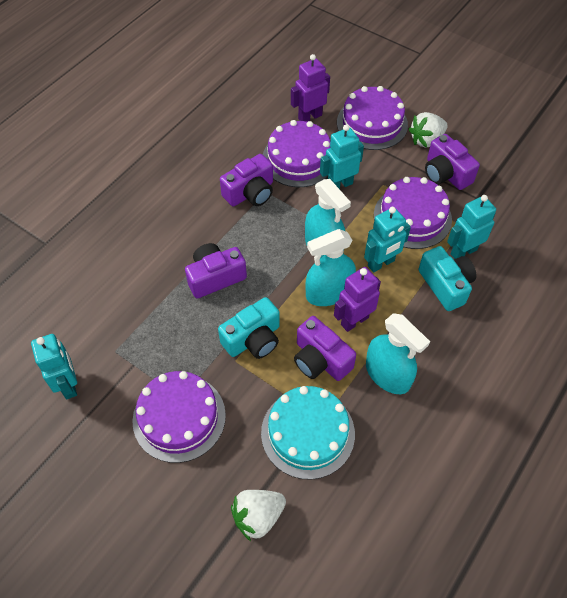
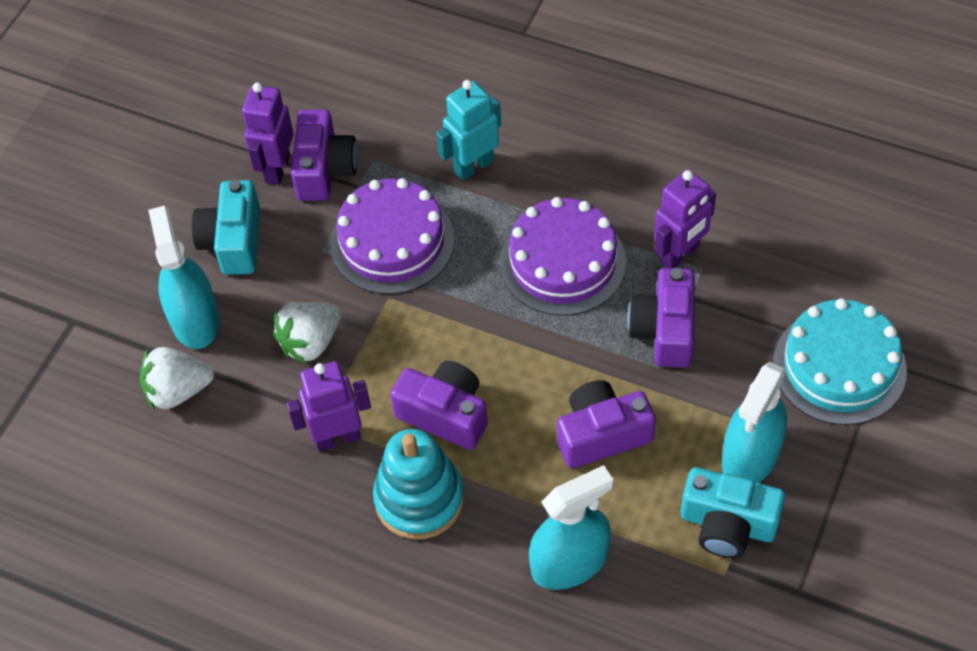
purple cake: 4 -> 2
purple robot: 2 -> 3
turquoise robot: 4 -> 1
turquoise stacking toy: 0 -> 1

